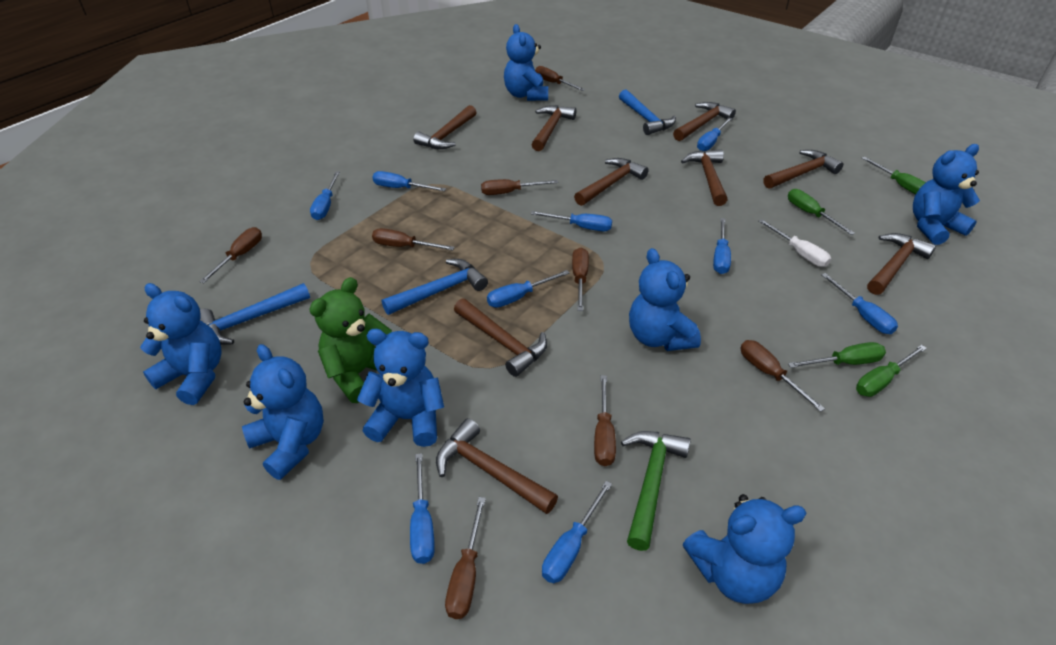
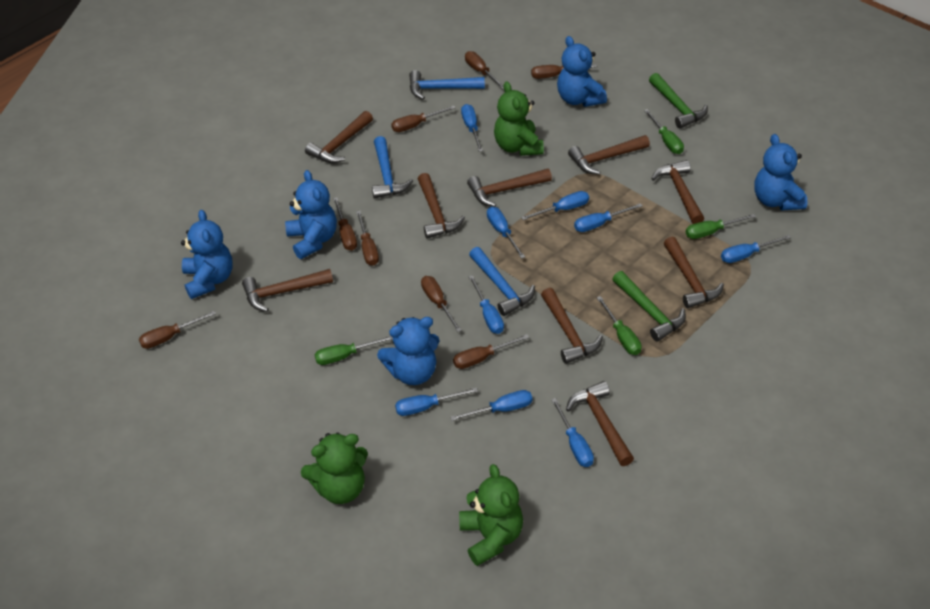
blue teddy bear: 7 -> 5
green hammer: 1 -> 2
green teddy bear: 1 -> 3
white screwdriver: 1 -> 0

